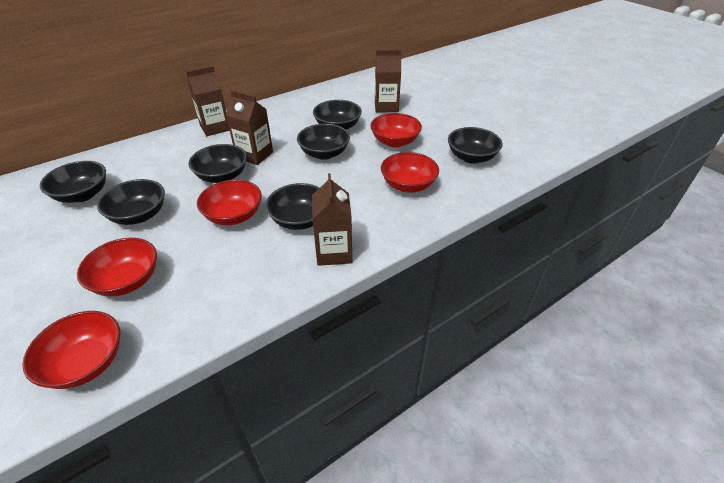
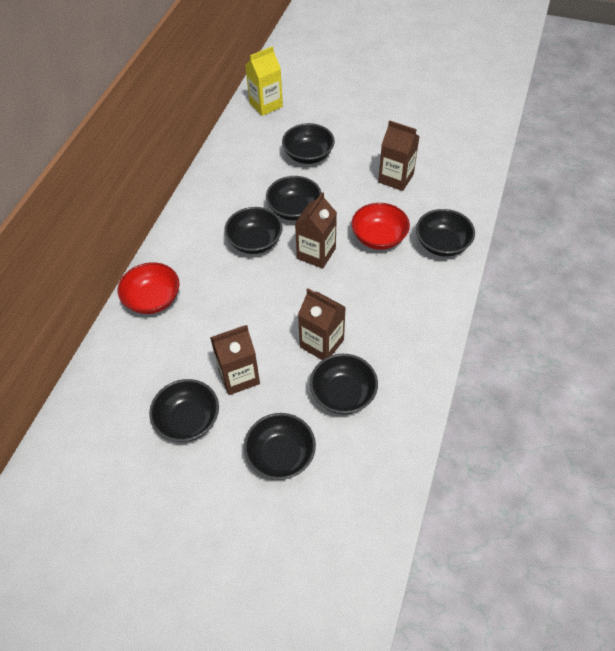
red bowl: 5 -> 2
yellow carton: 0 -> 1

